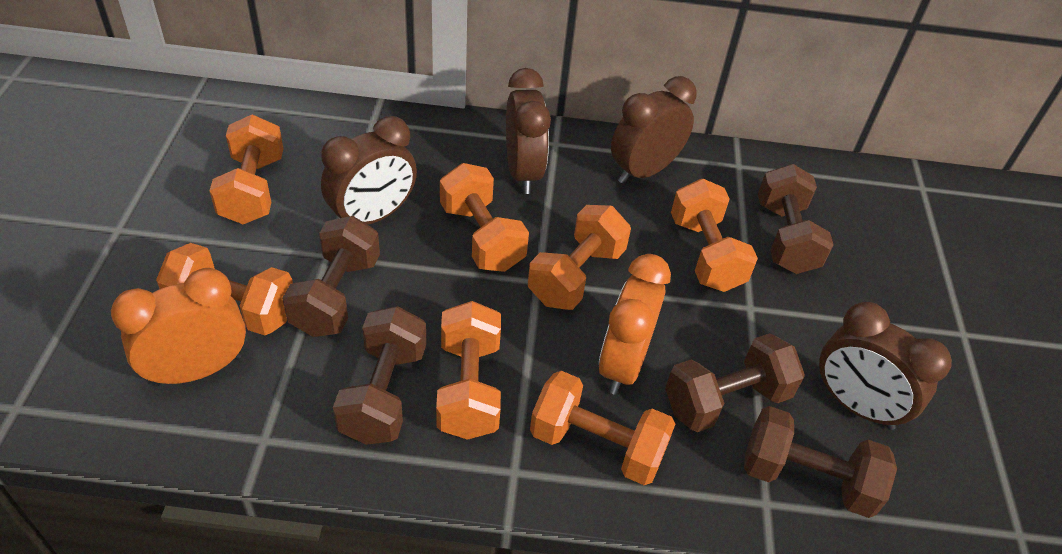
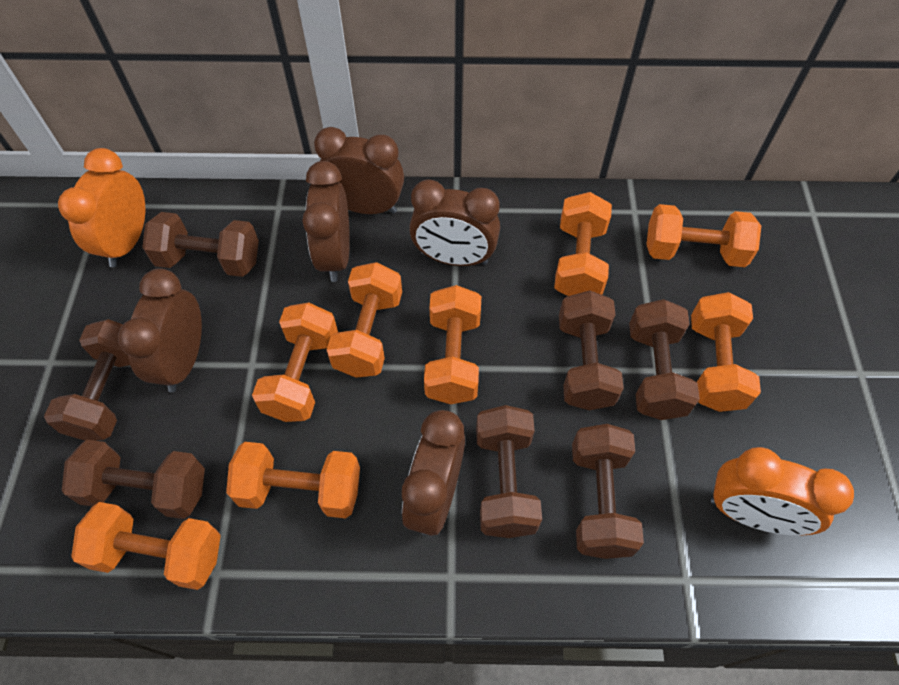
brown clock: 4 -> 5
brown dumbbell: 5 -> 7
orange dumbbell: 7 -> 8

